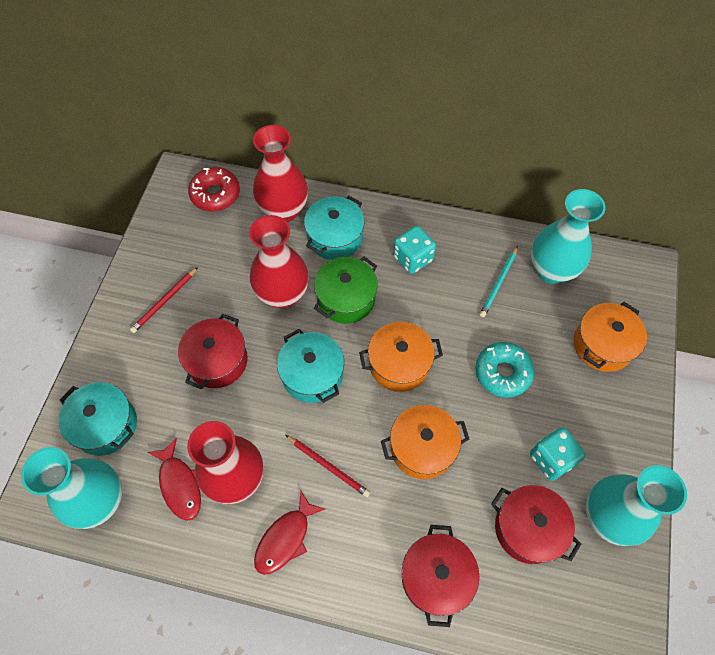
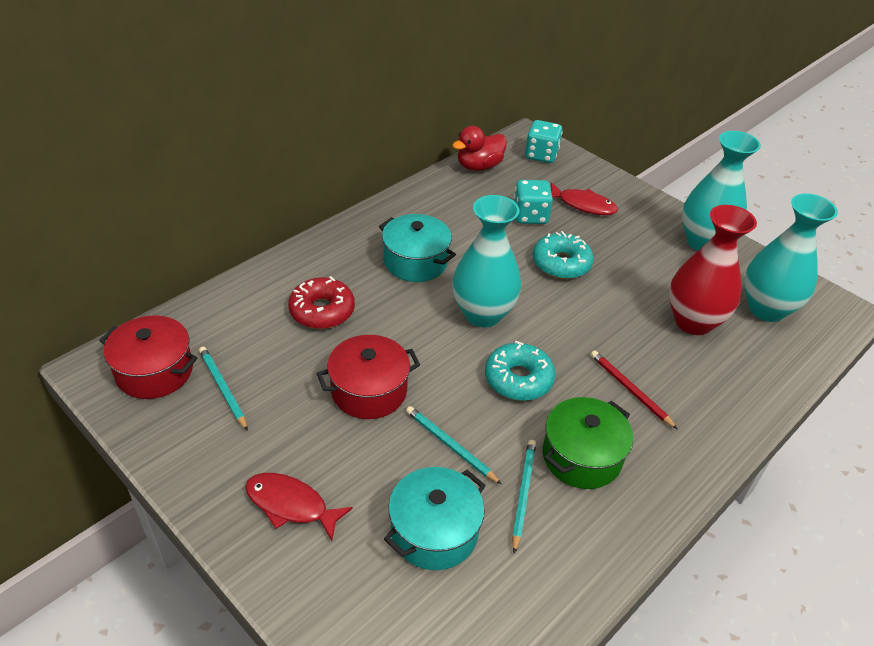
orange pot: 3 -> 0
red duck: 0 -> 1
red pencil: 2 -> 1
red pot: 3 -> 2
red vase: 3 -> 1
turquoise donut: 1 -> 2
turquoise pencil: 1 -> 3
turquoise pot: 3 -> 2

